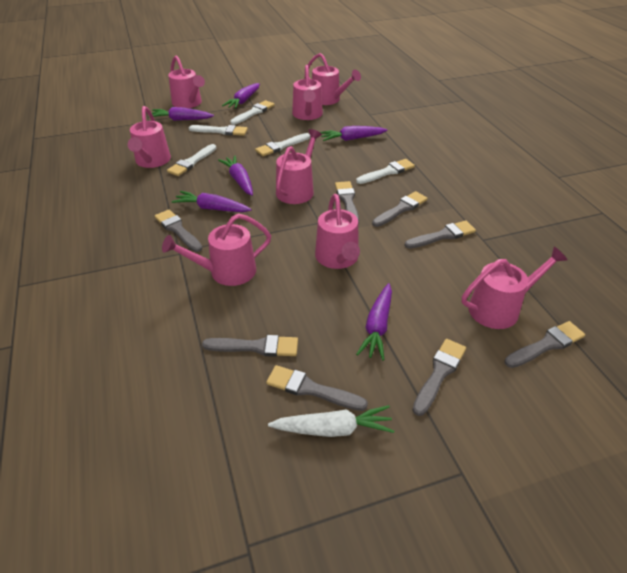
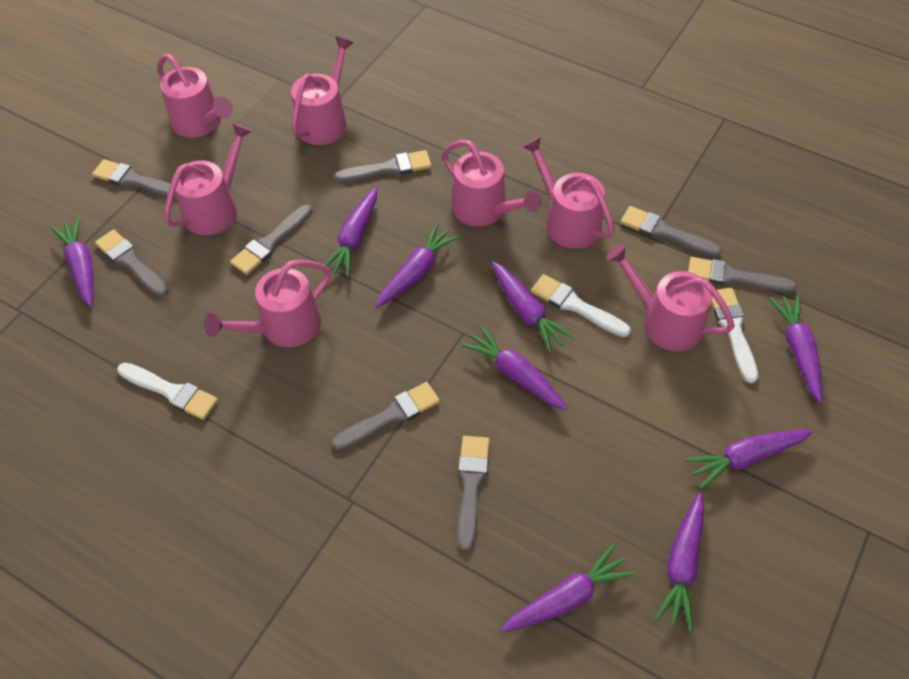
pink watering can: 8 -> 7
purple carrot: 6 -> 9
white brush: 5 -> 3
white carrot: 1 -> 0

